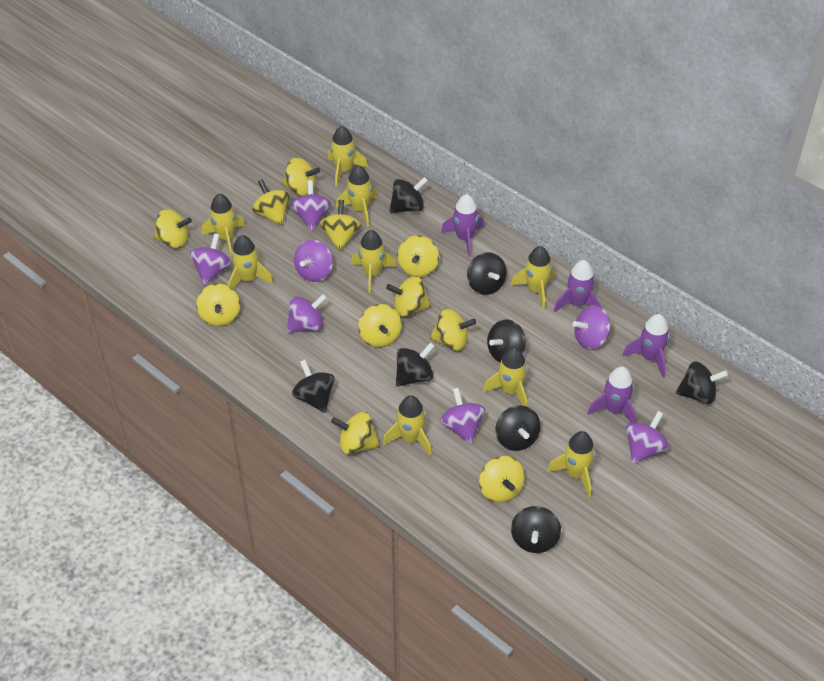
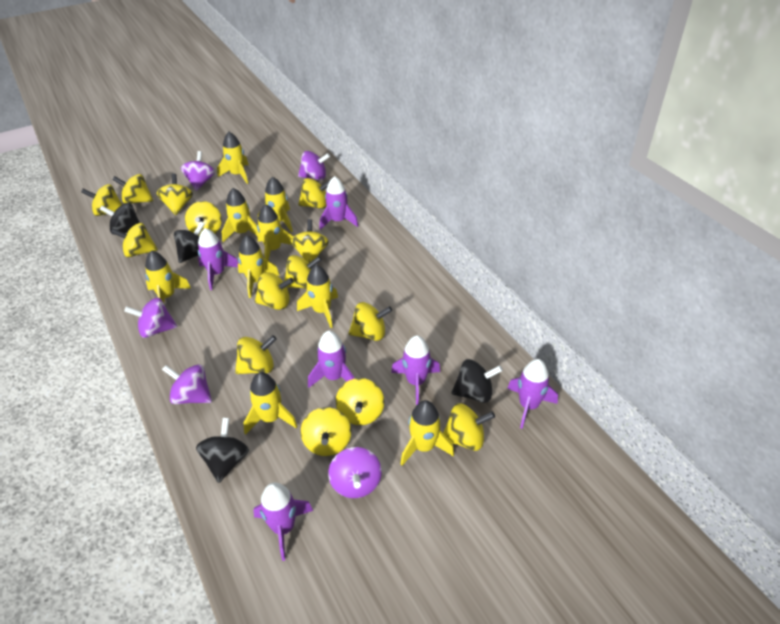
black spinning top: 8 -> 4
purple rocket: 4 -> 6
purple spinning top: 7 -> 5
yellow spinning top: 11 -> 14

